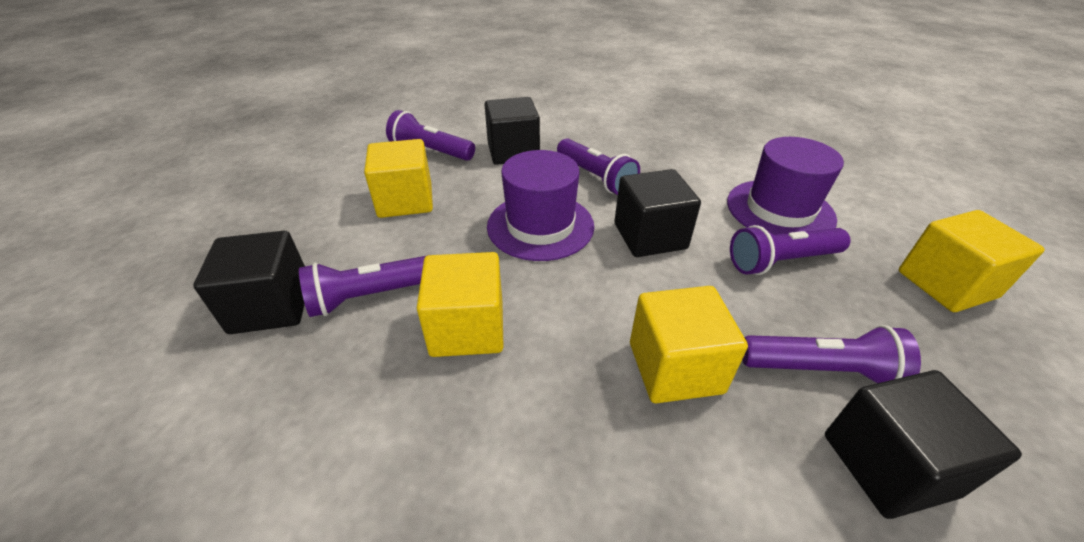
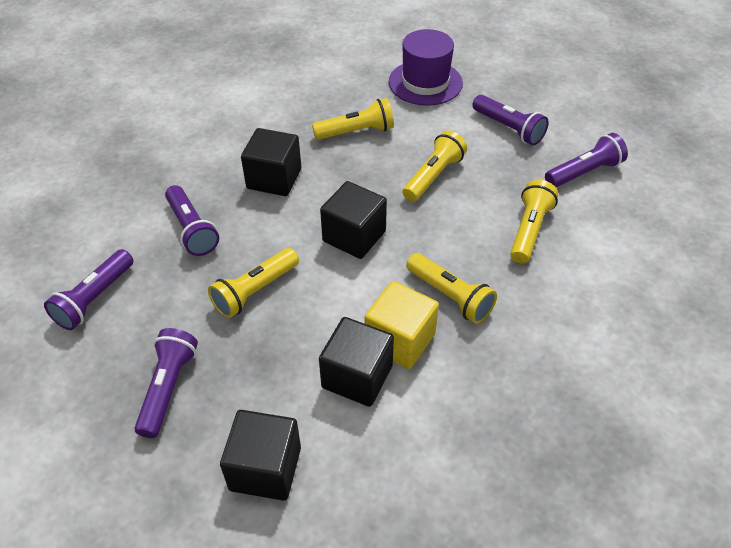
purple hat: 2 -> 1
yellow cube: 4 -> 1
yellow flashlight: 0 -> 5

